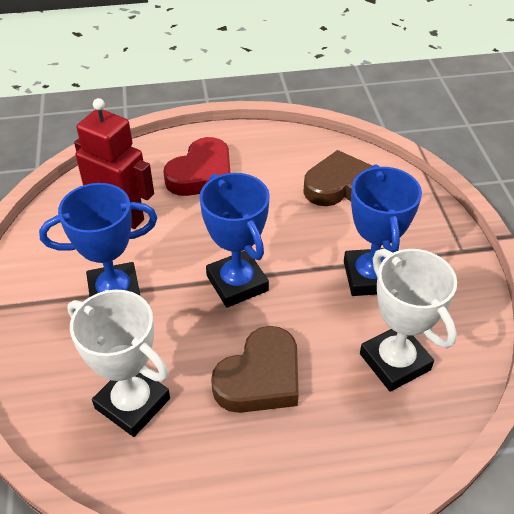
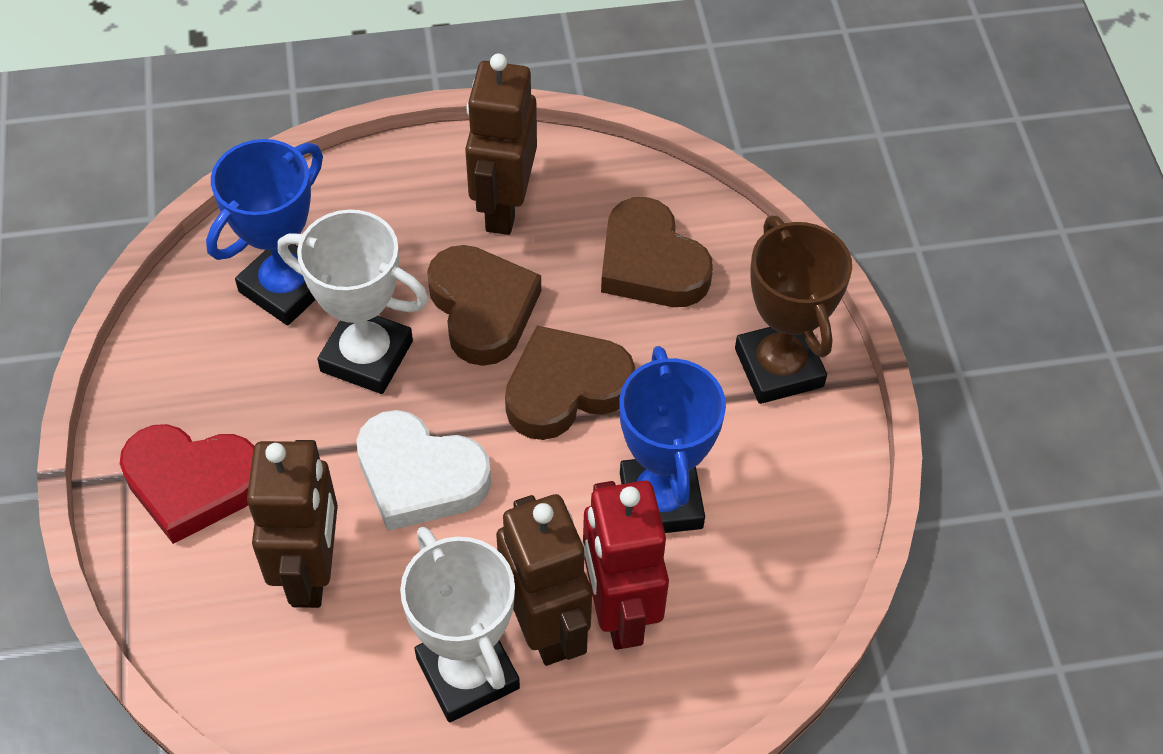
blue trophy: 3 -> 2
brown heart: 2 -> 3
brown robot: 0 -> 3
brown trophy: 0 -> 1
white heart: 0 -> 1

